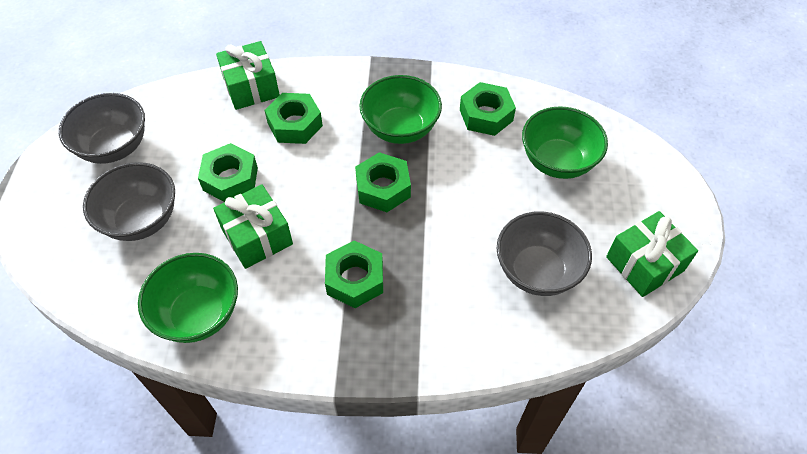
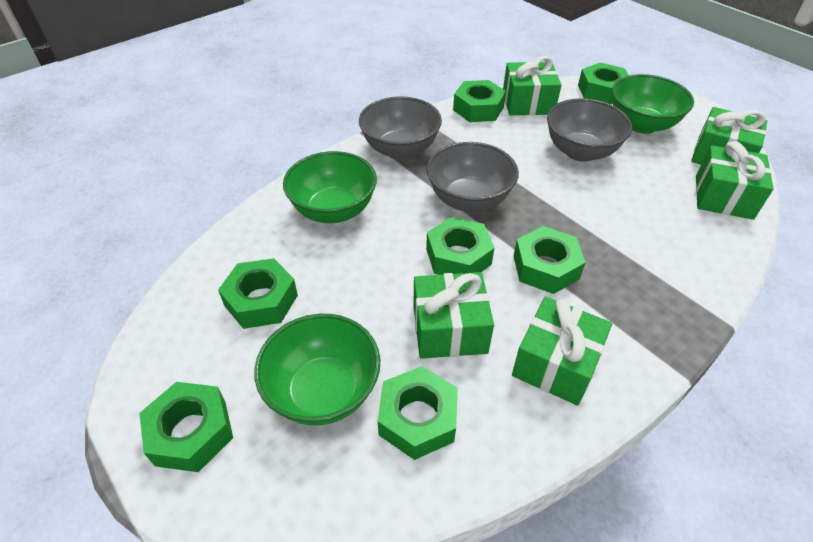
green gift: 3 -> 5
green nut: 5 -> 7

